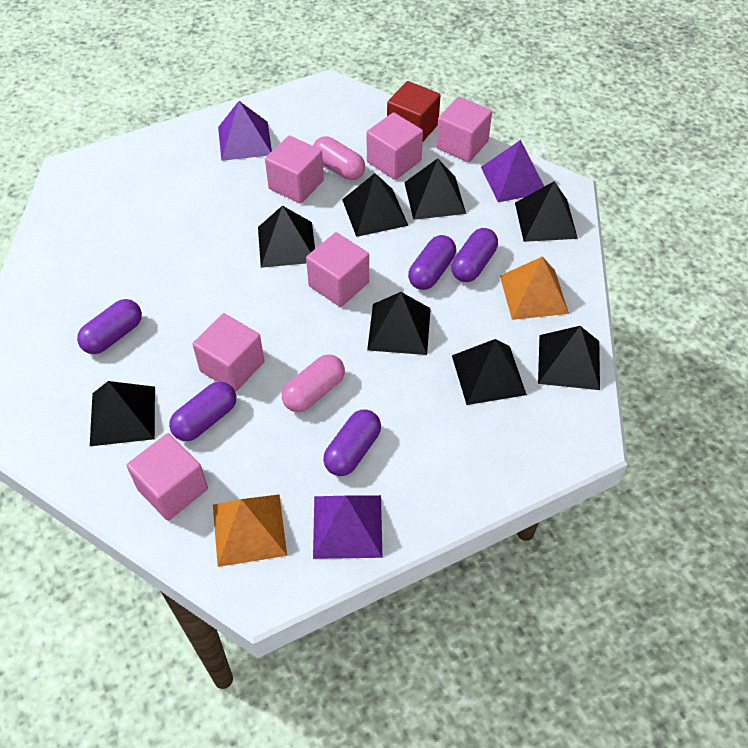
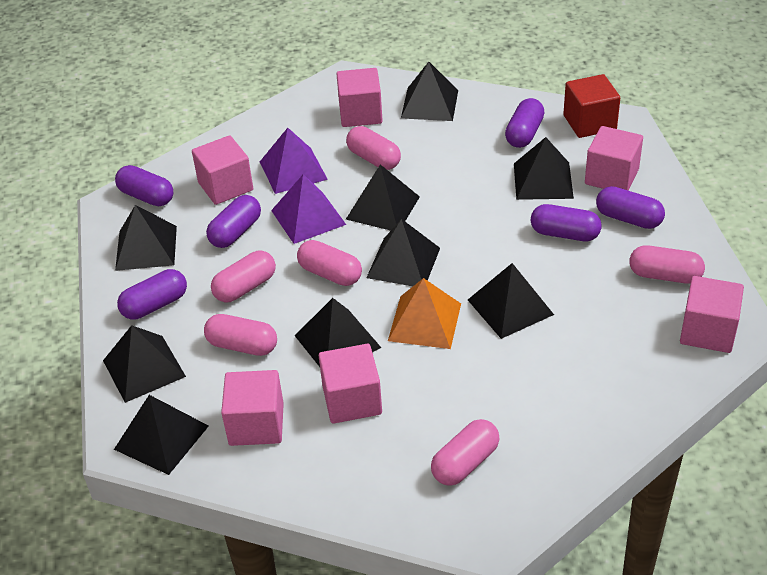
black pyramid: 8 -> 9
orange pyramid: 2 -> 1
pink capsule: 2 -> 6
purple capsule: 5 -> 6
purple pyramid: 3 -> 2

